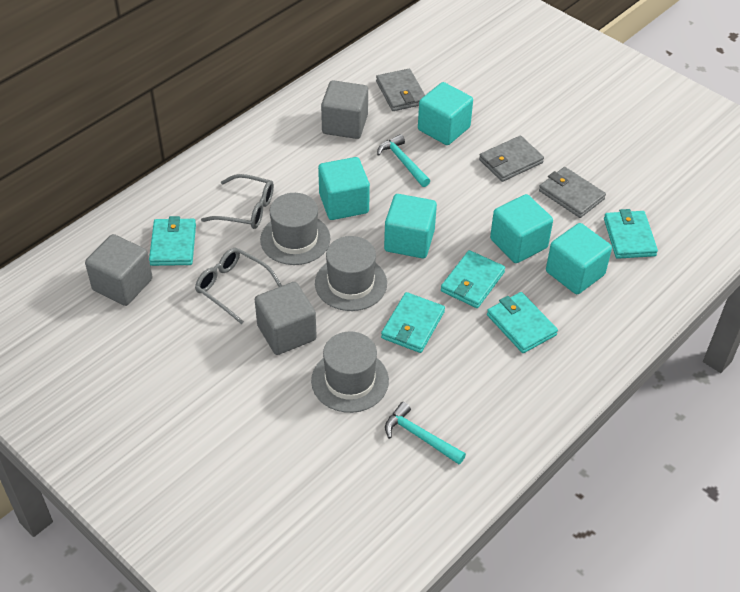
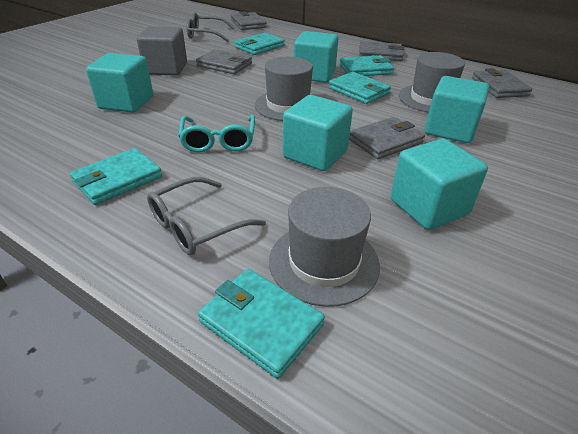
grey cube: 3 -> 1
grey wallet: 3 -> 5
turquoise glasses: 0 -> 1
turquoise hammer: 2 -> 0

